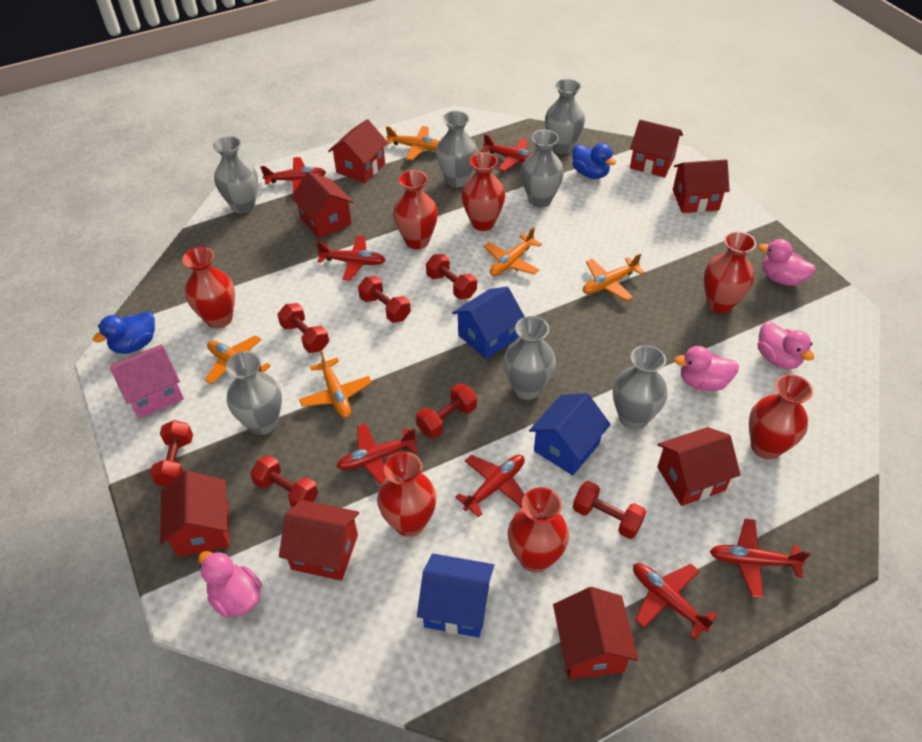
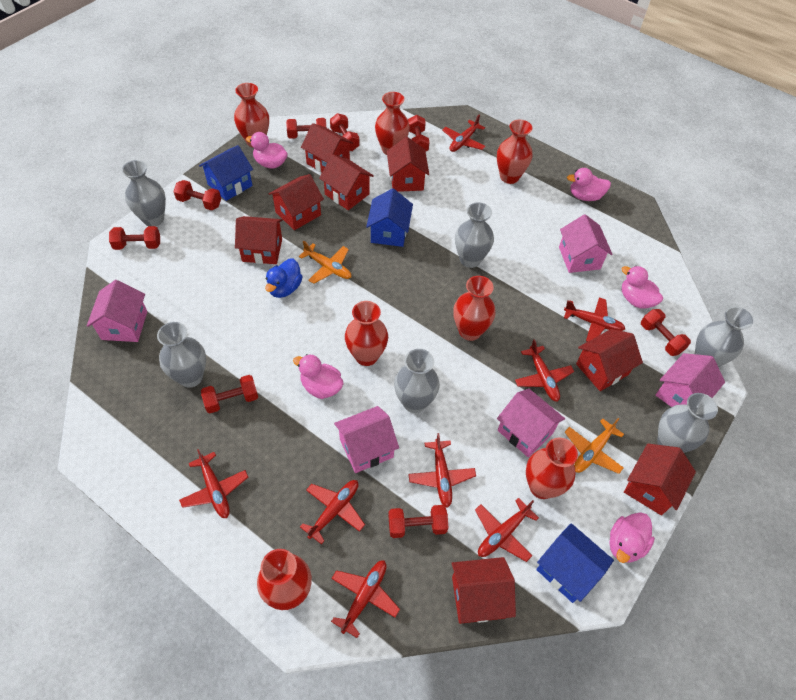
blue duck: 2 -> 1
grey vase: 7 -> 6
orange plane: 5 -> 2
pink duck: 4 -> 5
pink house: 1 -> 5
red dumbbell: 7 -> 8
red plane: 7 -> 8

